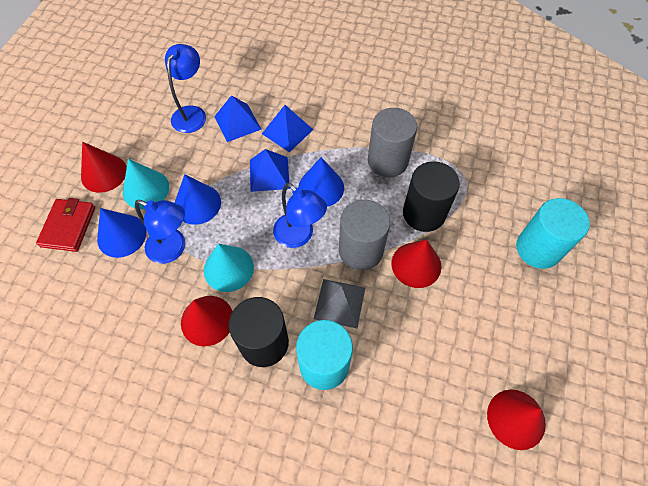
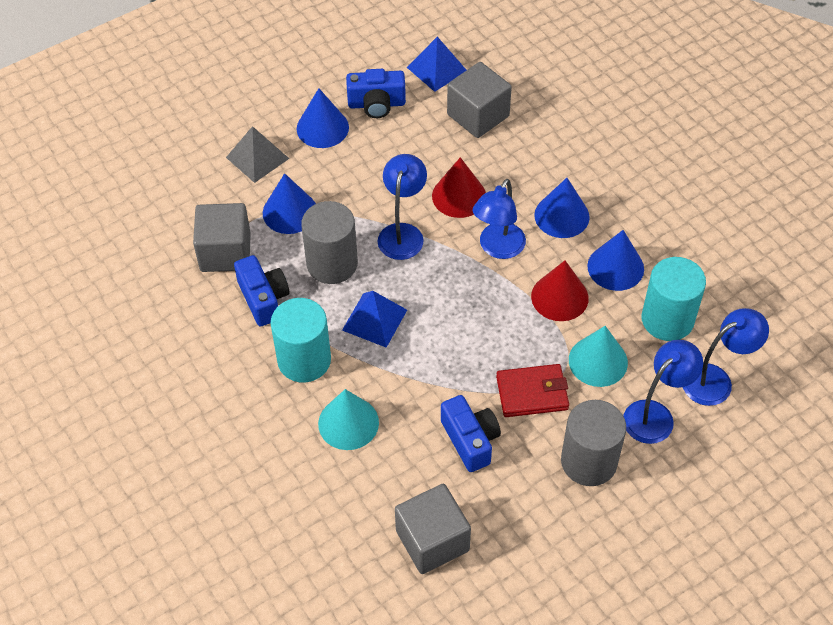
black cylinder: 2 -> 0
blue camera: 0 -> 3
blue cone: 3 -> 4
blue lamp: 3 -> 4
blue pyramid: 3 -> 2
grey cube: 0 -> 3
red cone: 4 -> 2

